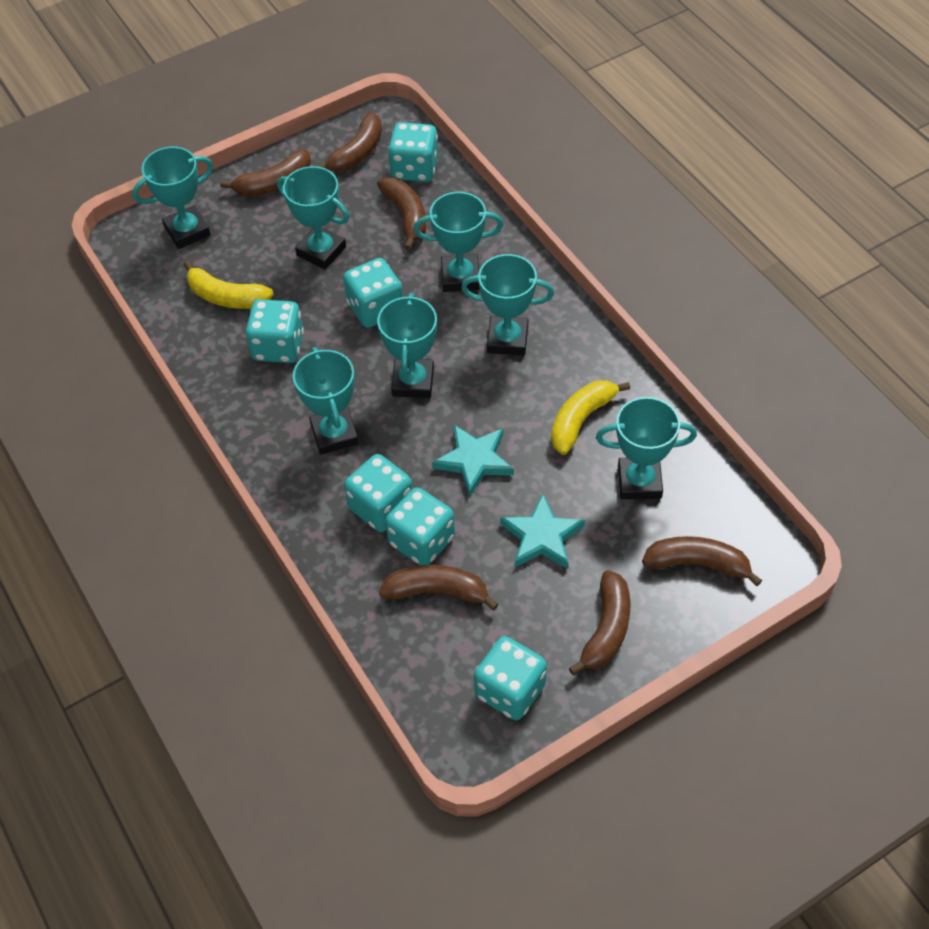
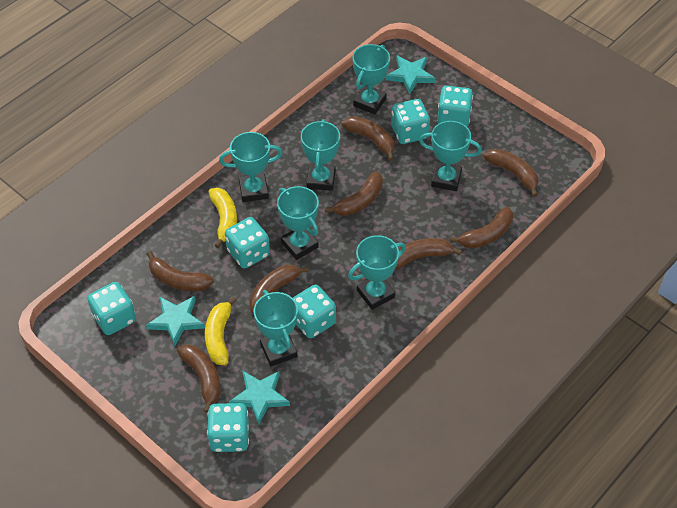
brown banana: 6 -> 8
turquoise star: 2 -> 3

